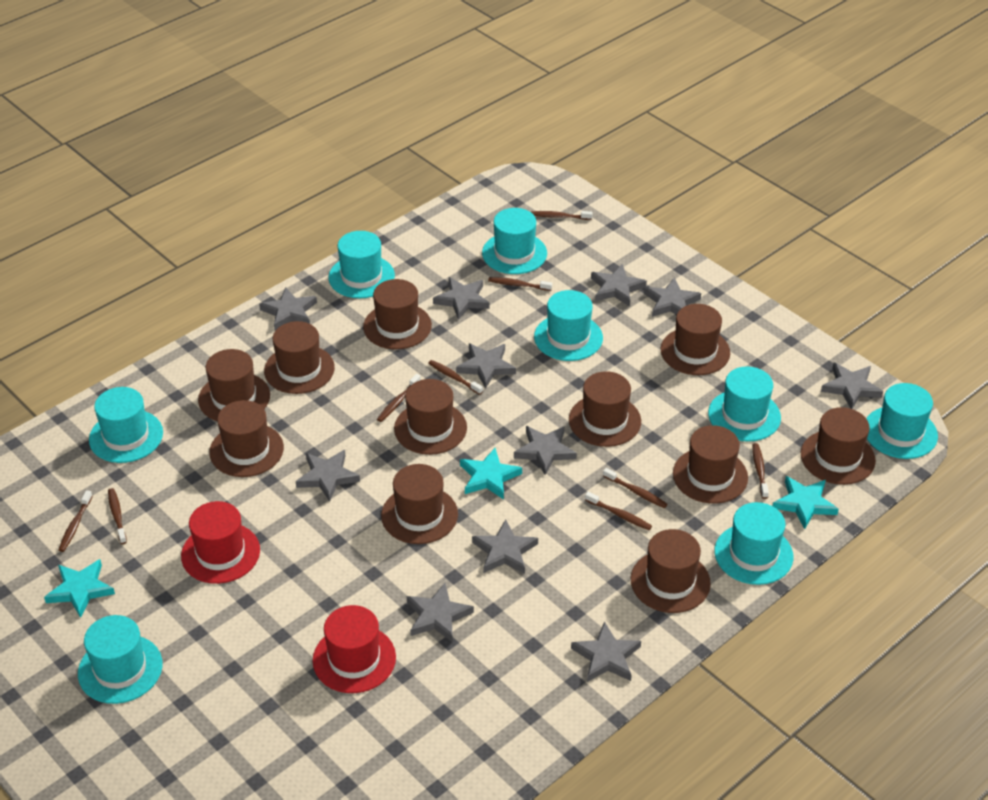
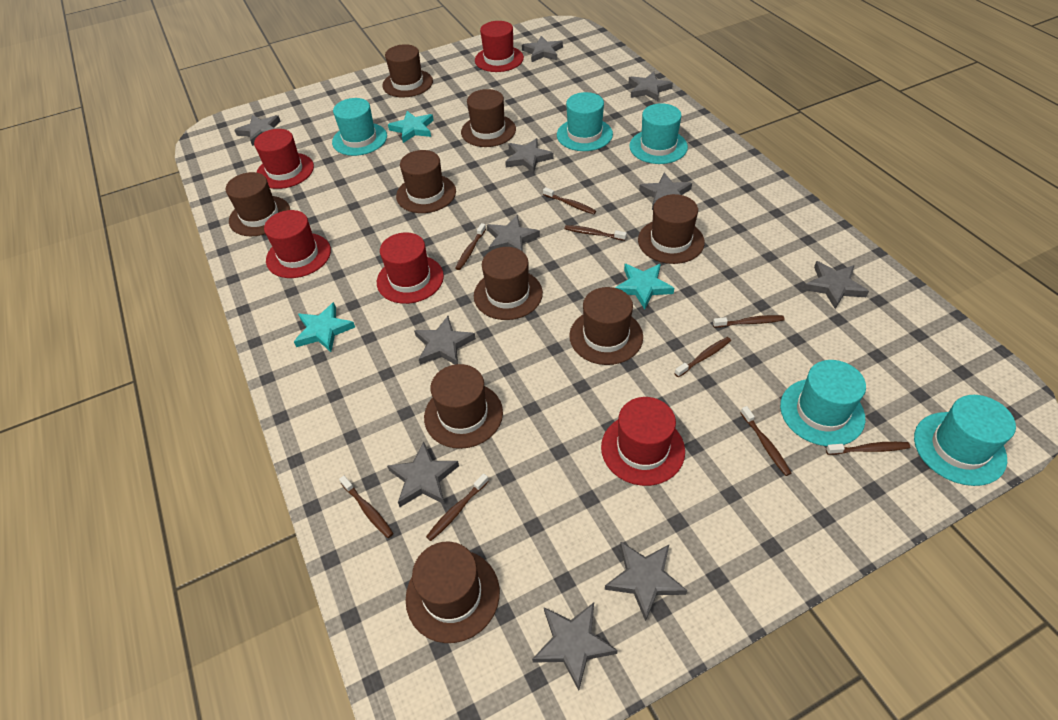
brown hat: 11 -> 9
red hat: 2 -> 5
turquoise hat: 8 -> 5

